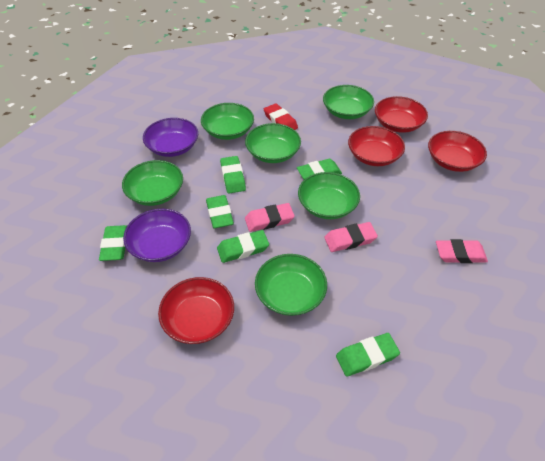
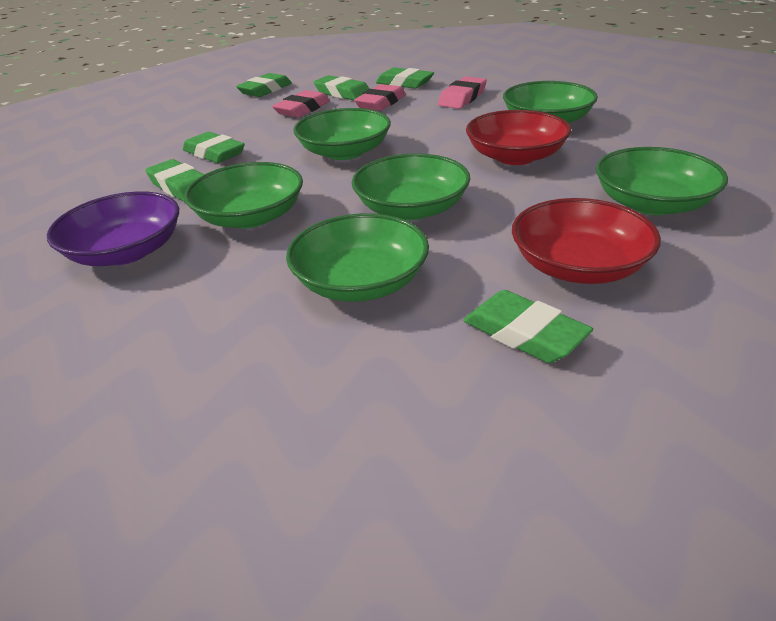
purple bowl: 2 -> 1
red bowl: 4 -> 2
red eraser: 1 -> 0

